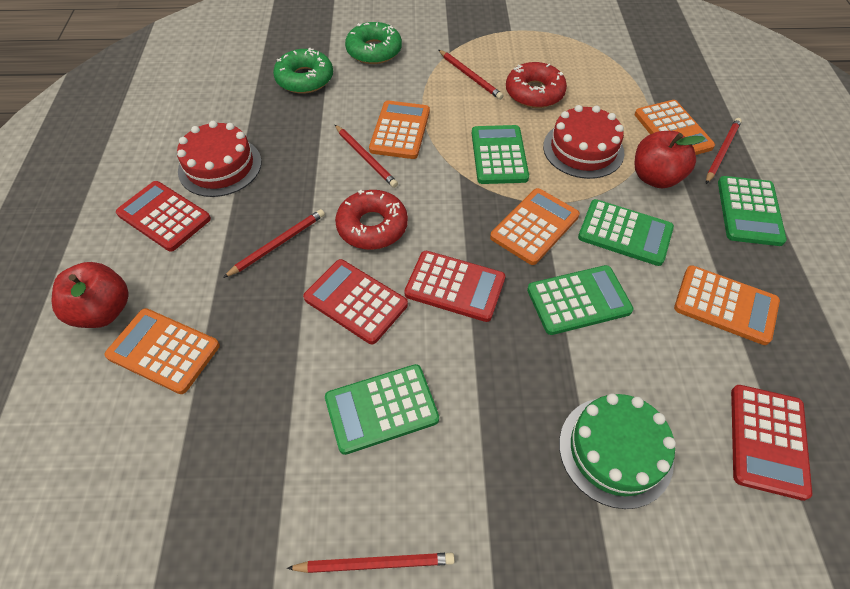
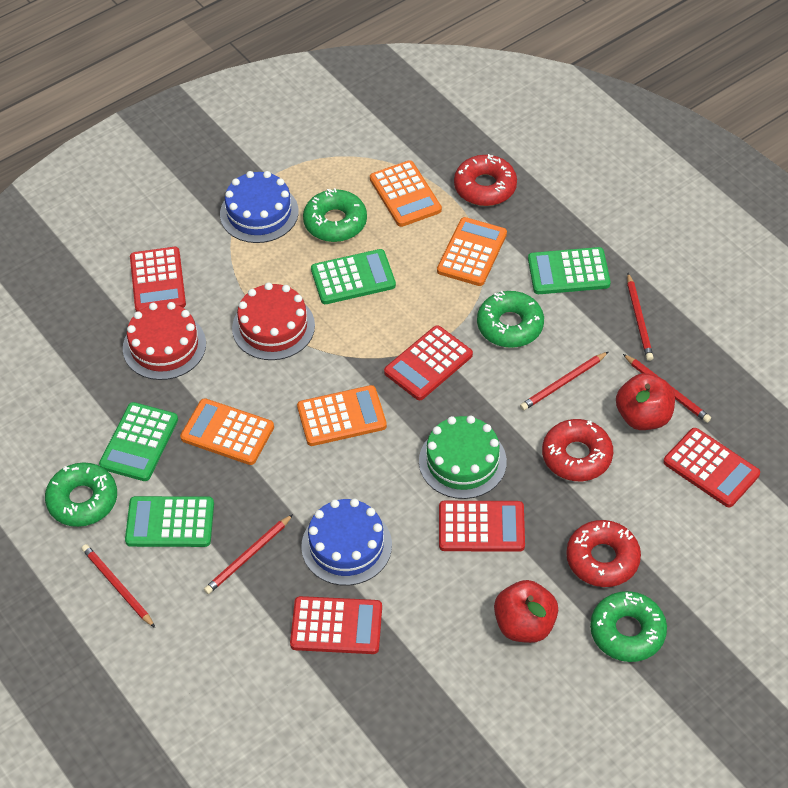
blue cake: 0 -> 2
green calculator: 5 -> 4
green donut: 2 -> 4
orange calculator: 5 -> 4
red calculator: 4 -> 5
red donut: 2 -> 3

